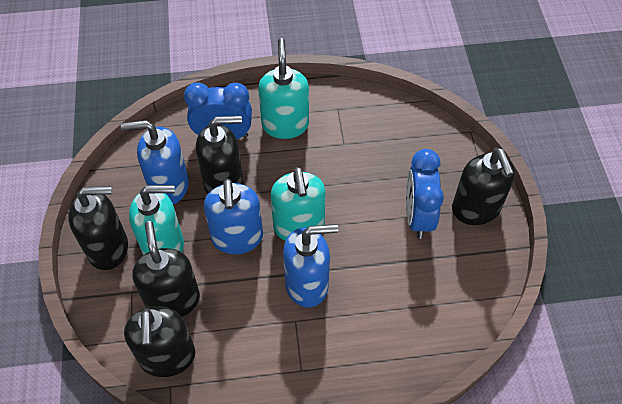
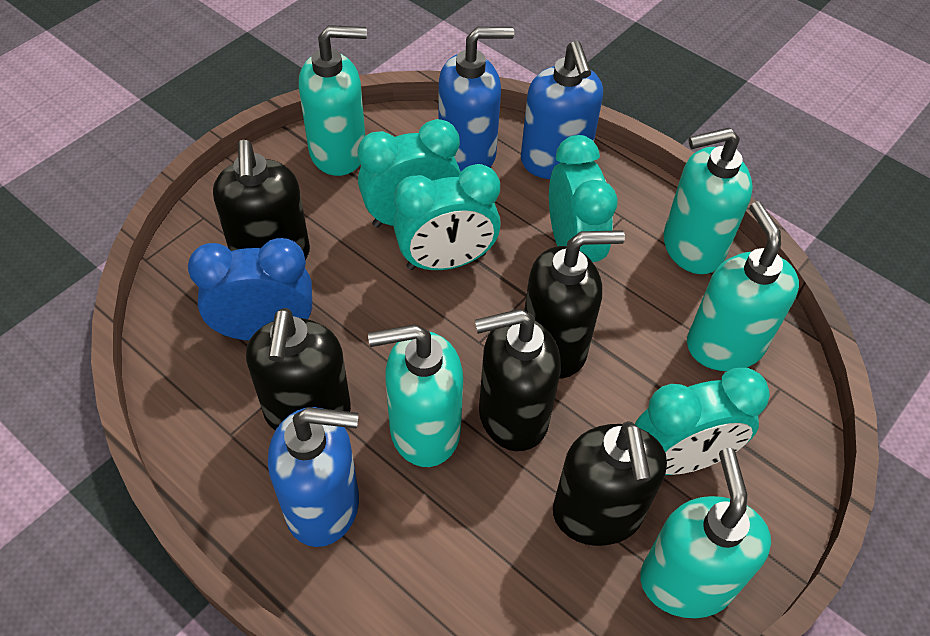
blue clock: 2 -> 1
turquoise clock: 0 -> 4
turquoise soap dispenser: 3 -> 5

